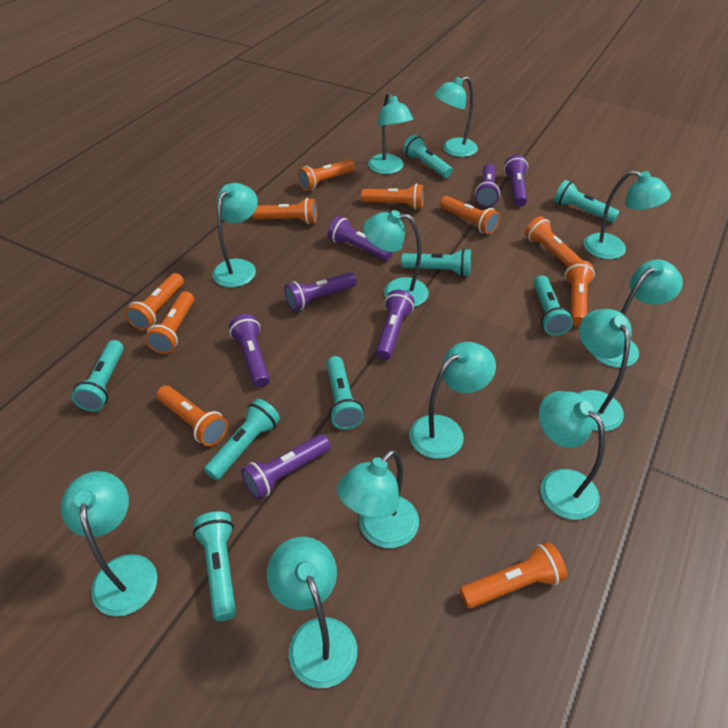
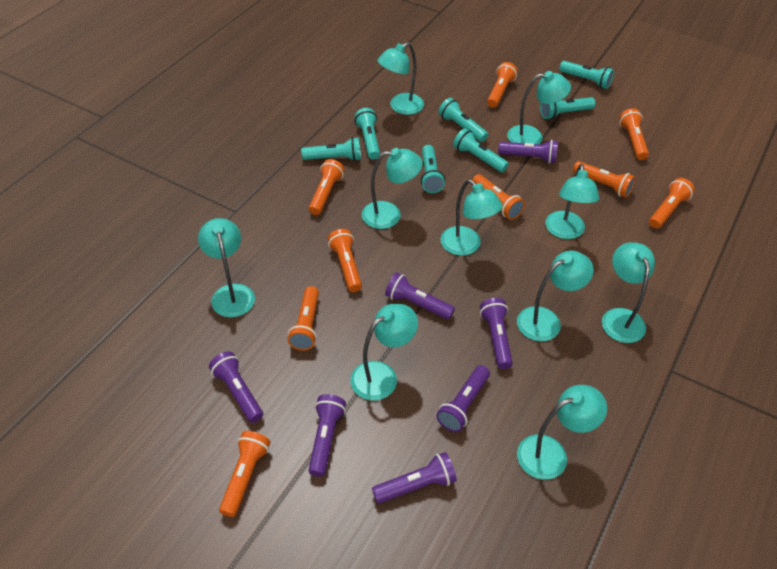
orange flashlight: 10 -> 9
turquoise flashlight: 8 -> 7
turquoise lamp: 12 -> 10

